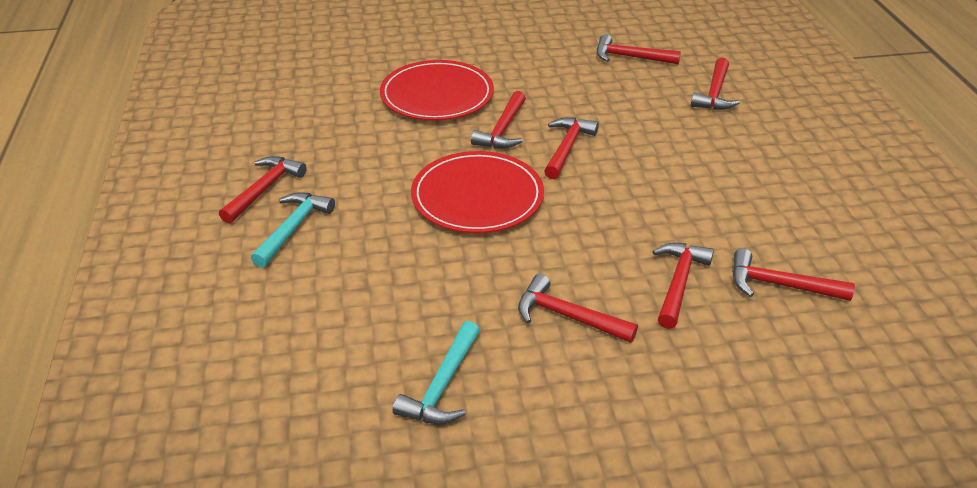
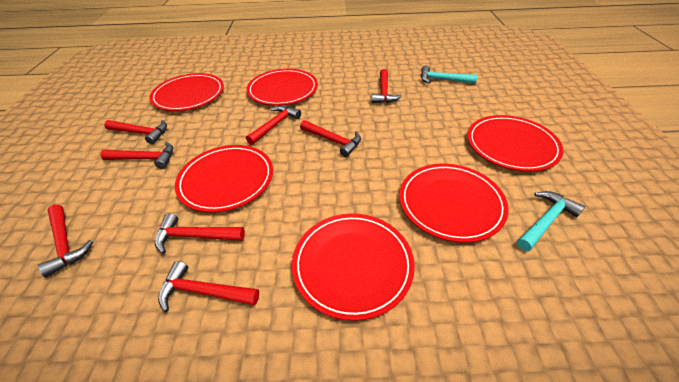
red plate: 2 -> 6

